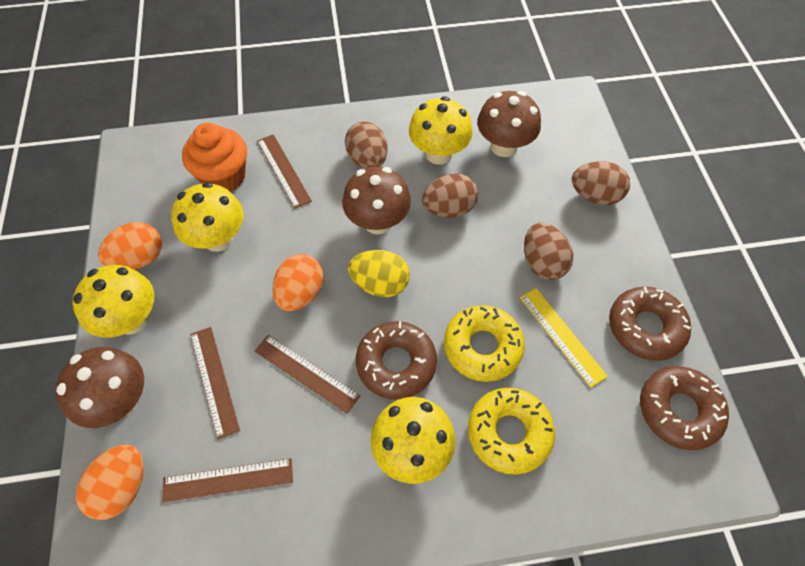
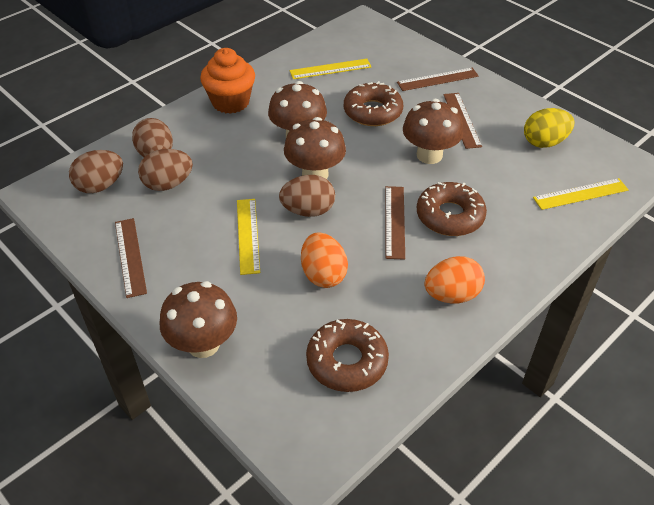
brown mushroom: 3 -> 4
orange egg: 3 -> 2
yellow donut: 2 -> 0
yellow mushroom: 4 -> 0
yellow ruler: 1 -> 3

